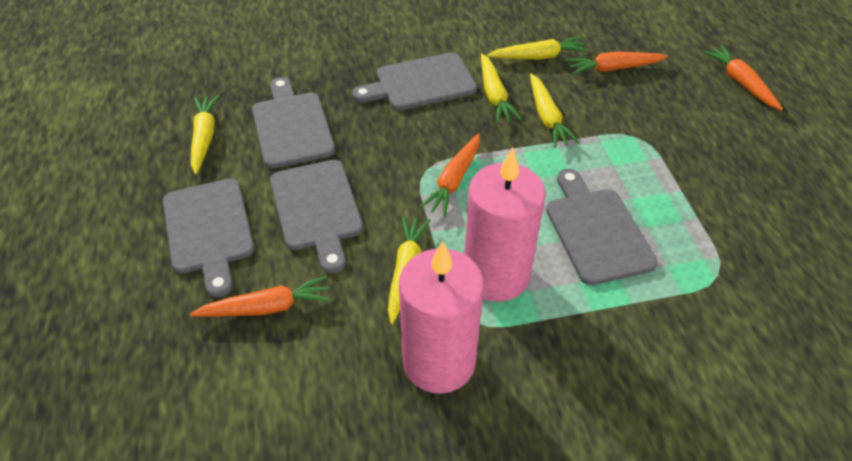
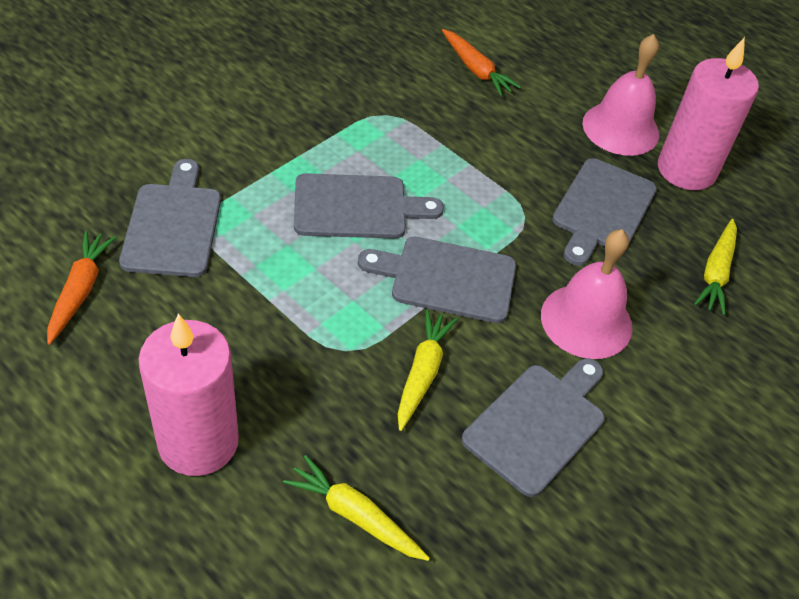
orange carrot: 4 -> 2
pink bell: 0 -> 2
yellow carrot: 5 -> 3

